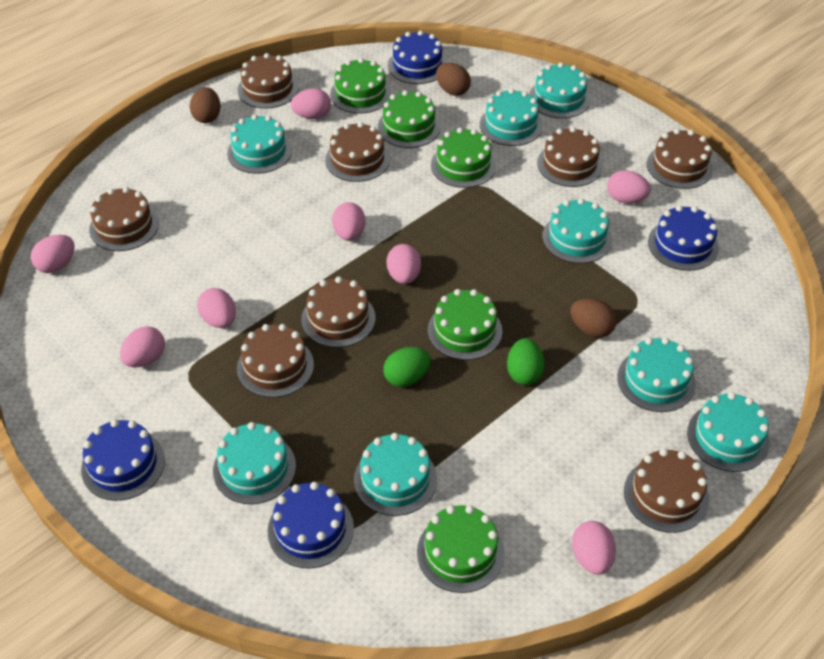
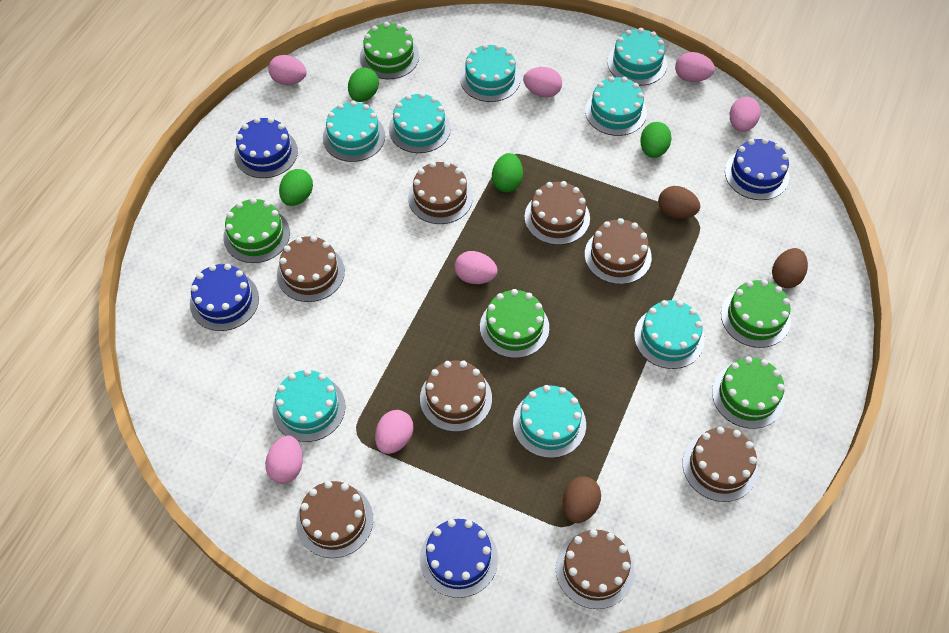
green egg: 2 -> 4
pink egg: 8 -> 7

